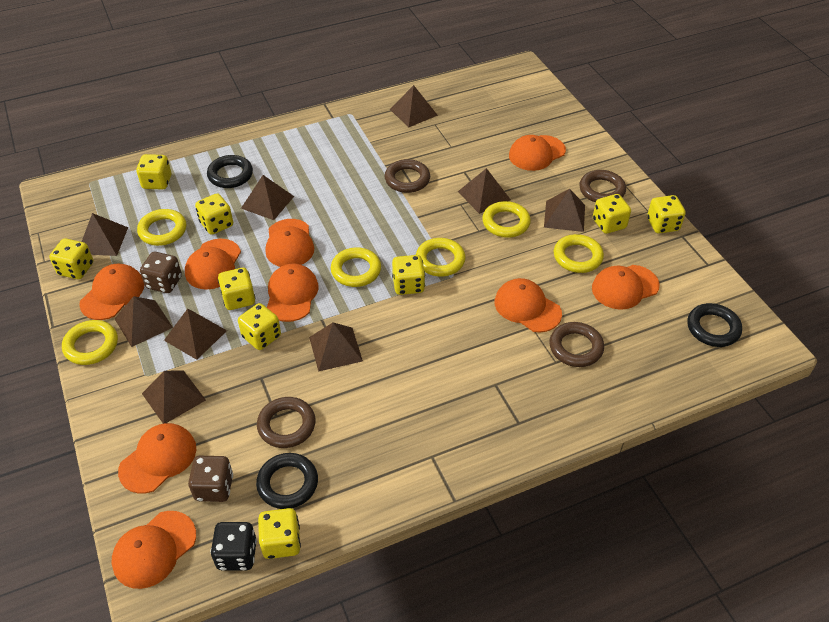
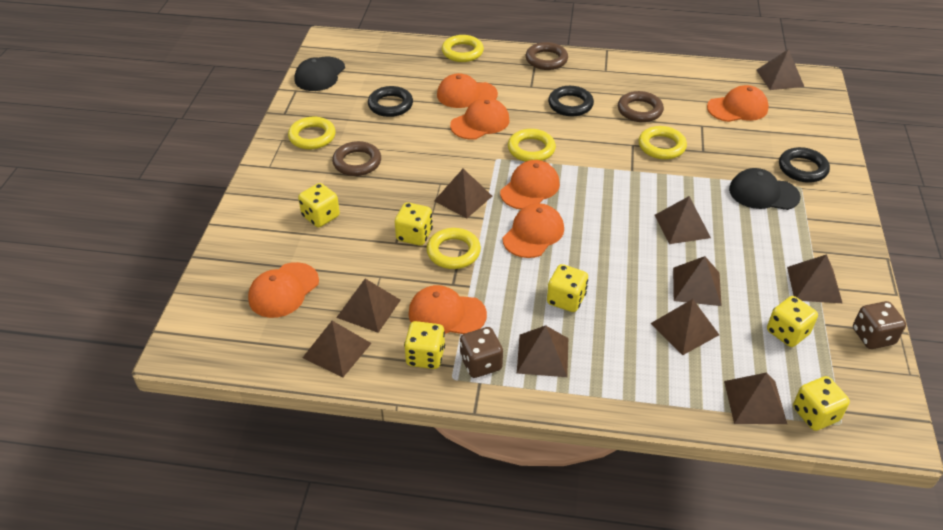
black cap: 0 -> 2
black dice: 1 -> 0
brown pyramid: 9 -> 10
brown ring: 4 -> 3
orange cap: 9 -> 7
yellow dice: 9 -> 6
yellow ring: 6 -> 5

